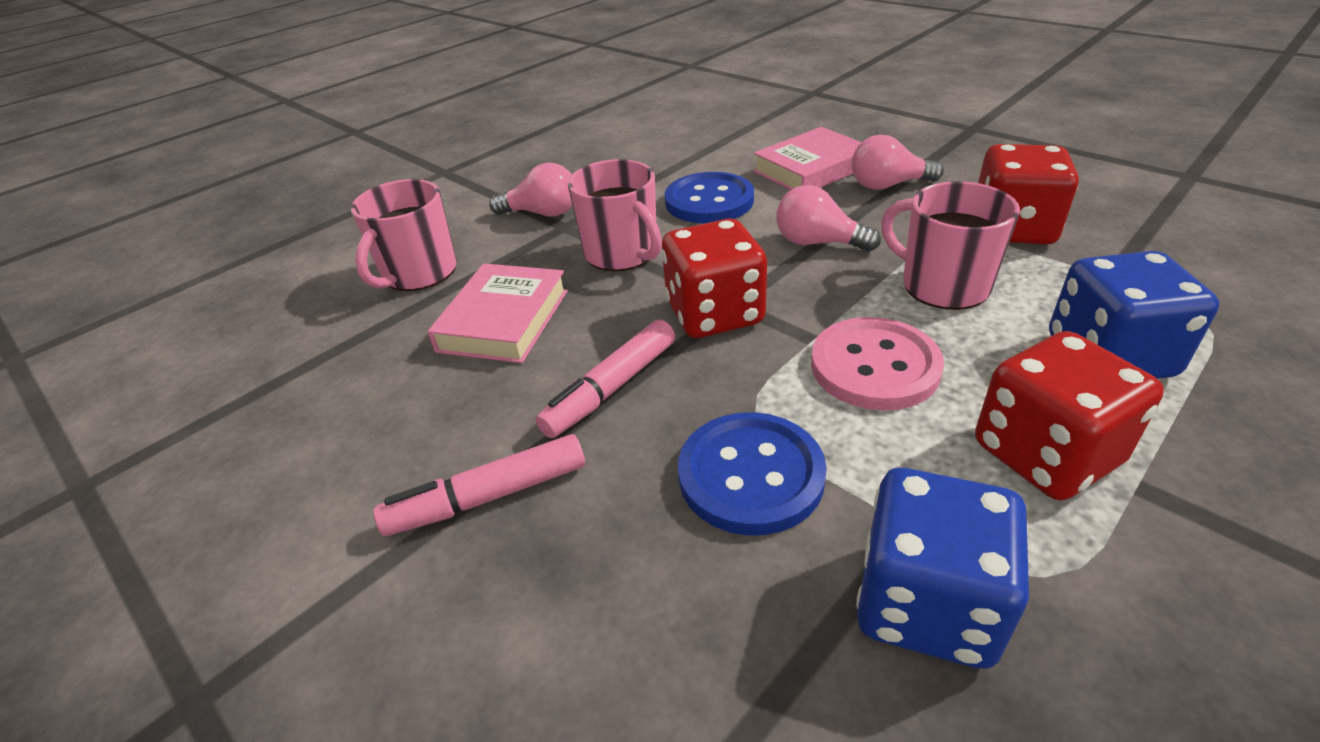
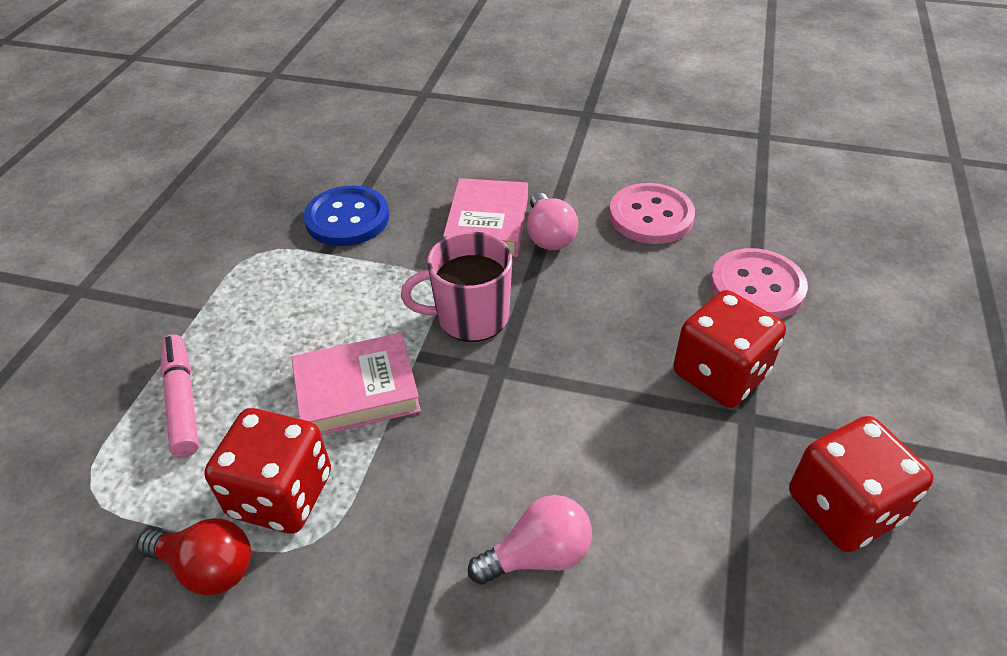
blue button: 2 -> 1
blue dice: 2 -> 0
pink button: 1 -> 2
pink light bulb: 3 -> 2
pink marker: 2 -> 1
pink mug: 3 -> 1
red light bulb: 0 -> 1

